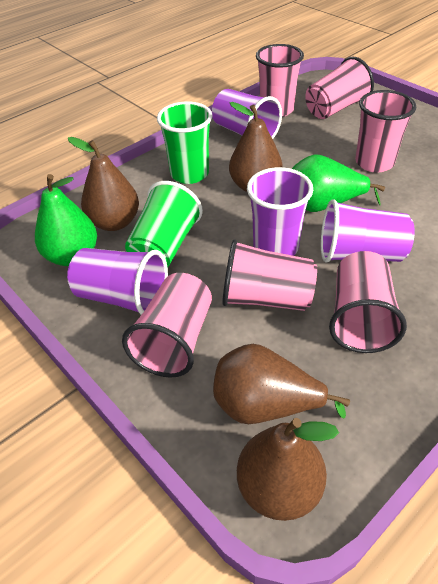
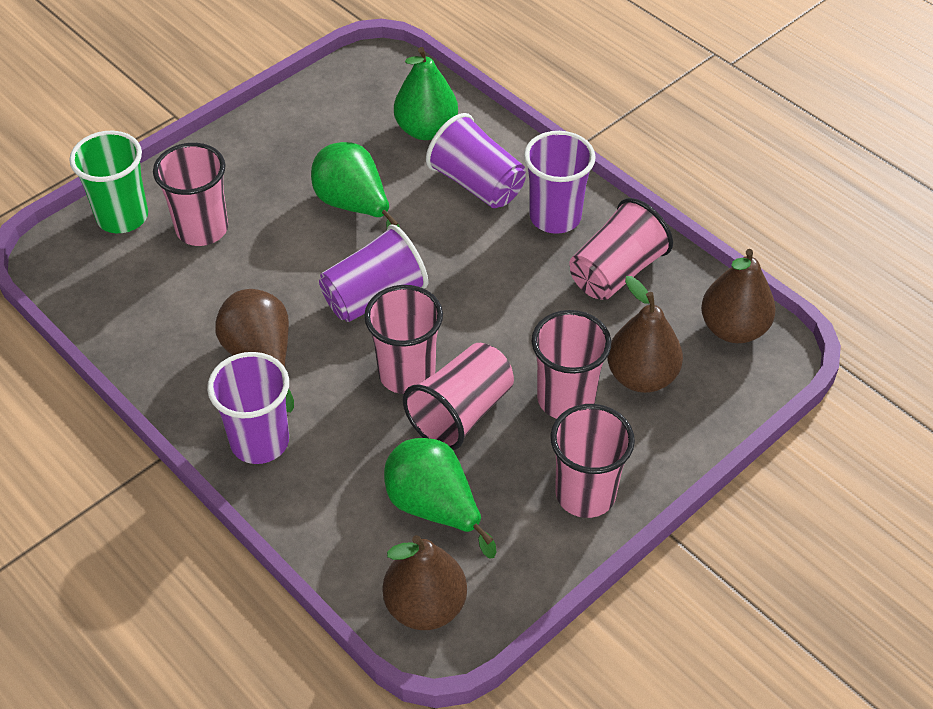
green cup: 2 -> 1
green pear: 2 -> 3

